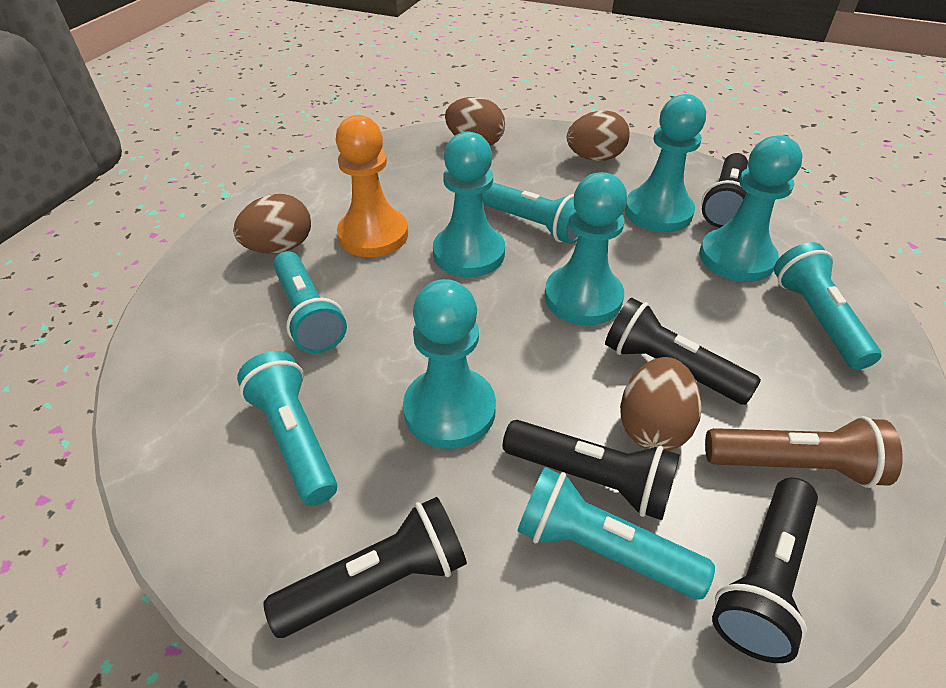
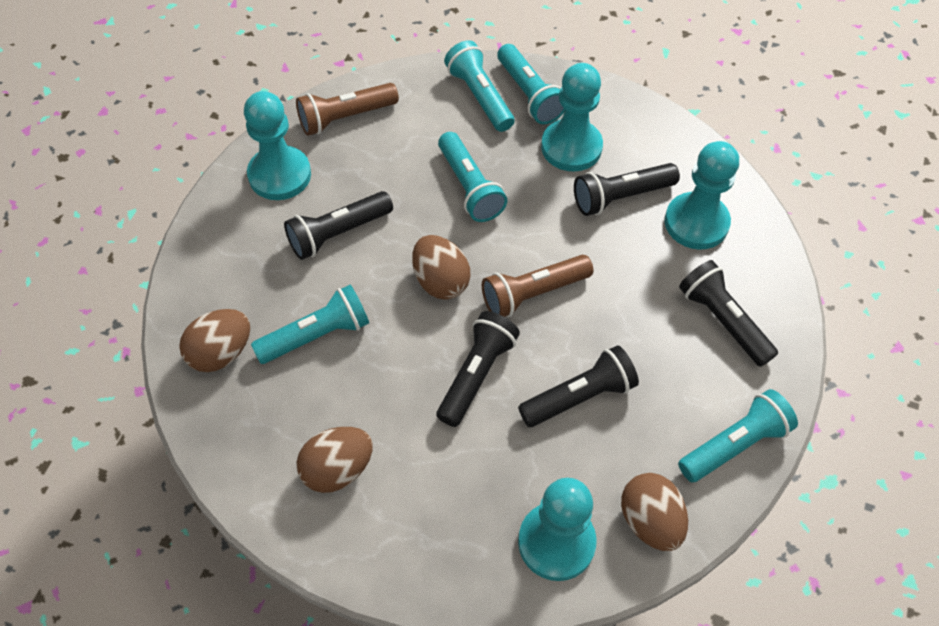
brown flashlight: 1 -> 2
orange pawn: 1 -> 0
turquoise pawn: 5 -> 4

